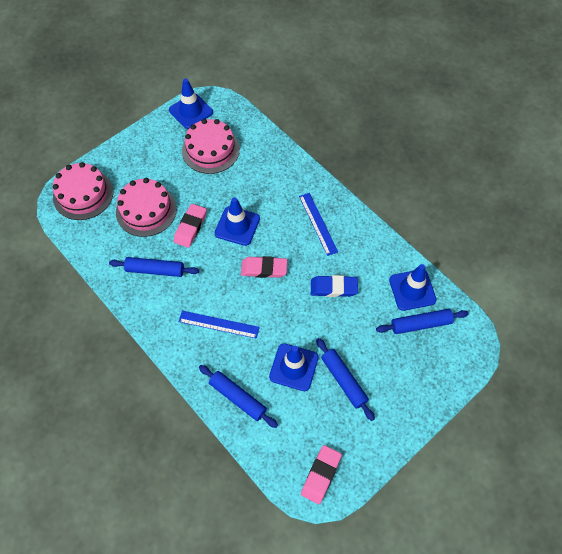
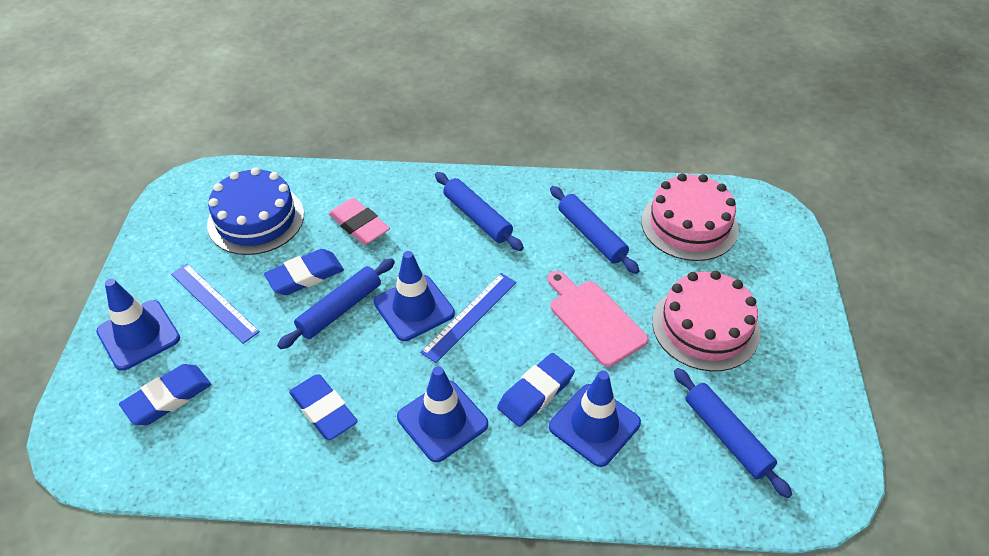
blue cake: 0 -> 1
blue eraser: 1 -> 4
pink cake: 3 -> 2
pink cutting board: 0 -> 1
pink eraser: 3 -> 1

